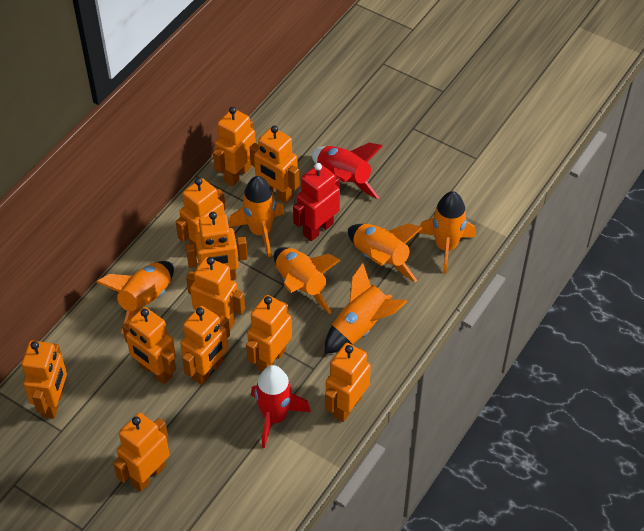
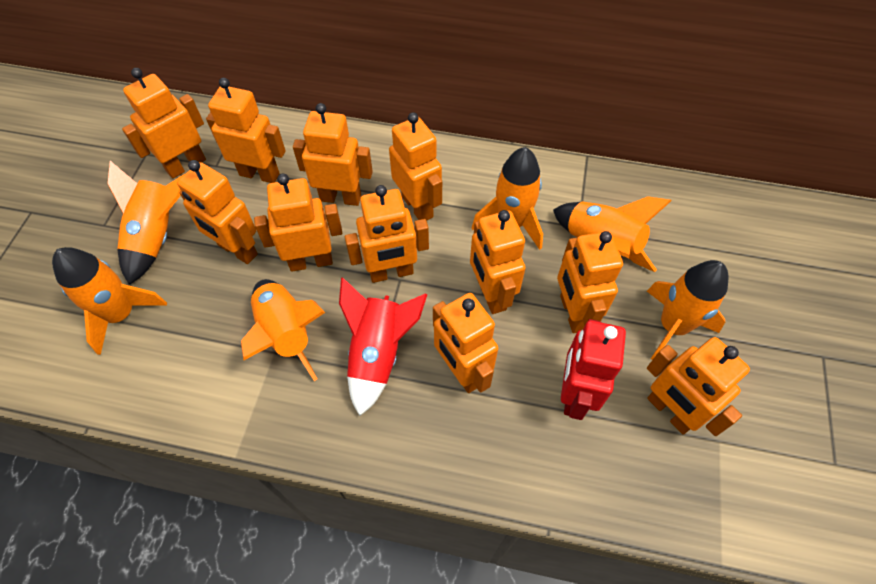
red rocket: 2 -> 1

